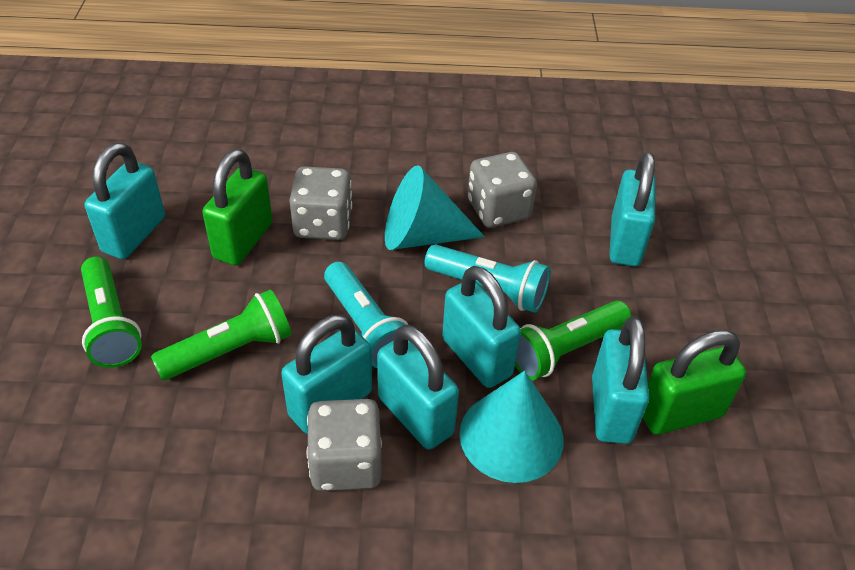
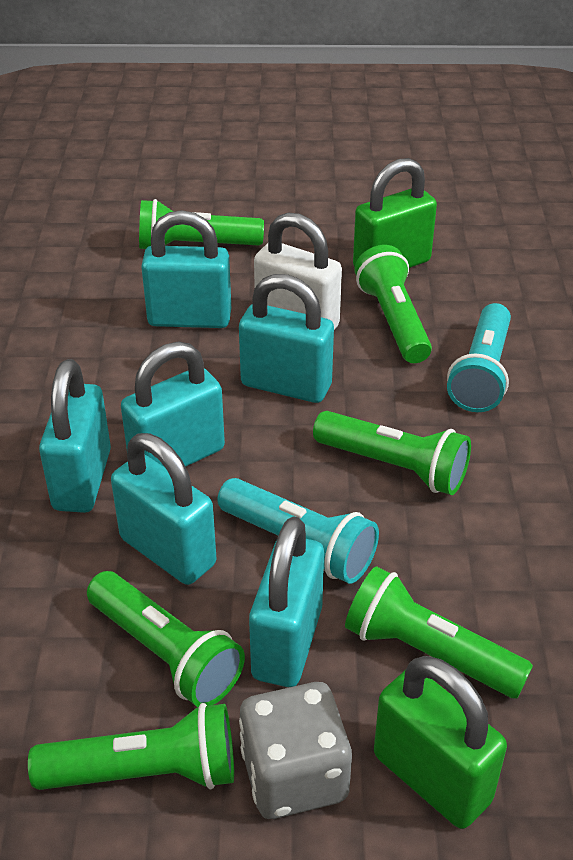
green flashlight: 3 -> 6
grey dice: 3 -> 1
turquoise cone: 2 -> 0
white padlock: 0 -> 1

